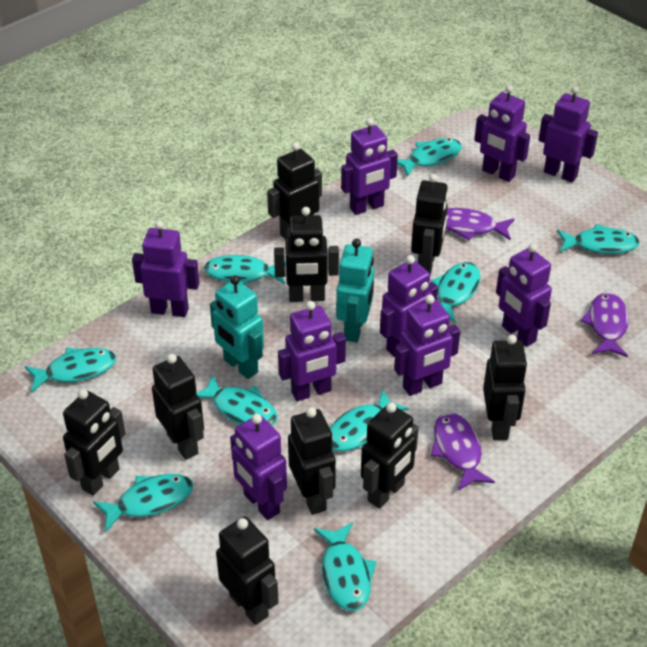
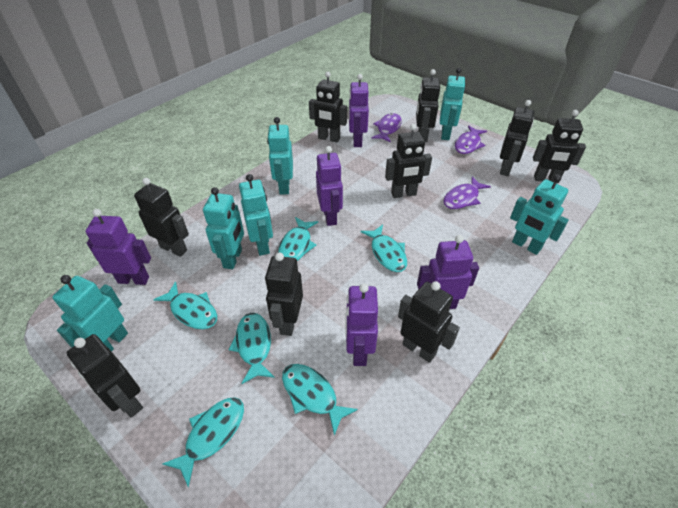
purple robot: 9 -> 5
turquoise fish: 9 -> 6
turquoise robot: 2 -> 6

